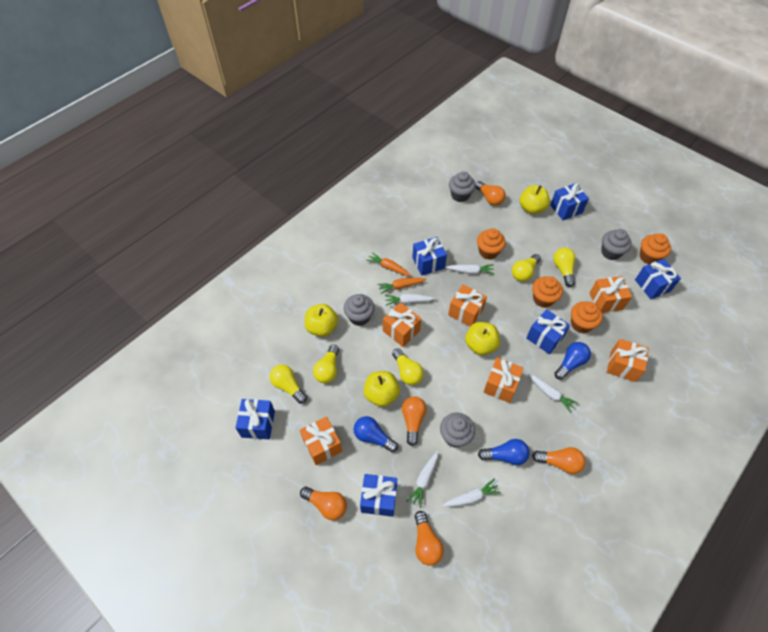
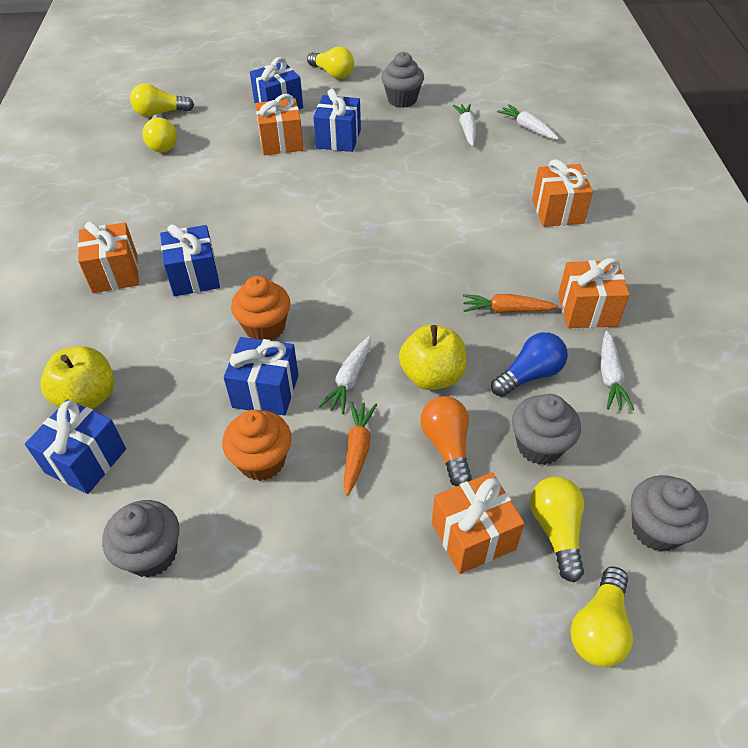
blue gift: 6 -> 5
blue light bulb: 3 -> 1
orange cupcake: 4 -> 2
orange gift: 6 -> 5
orange light bulb: 5 -> 1
white carrot: 5 -> 4
yellow apple: 4 -> 2

